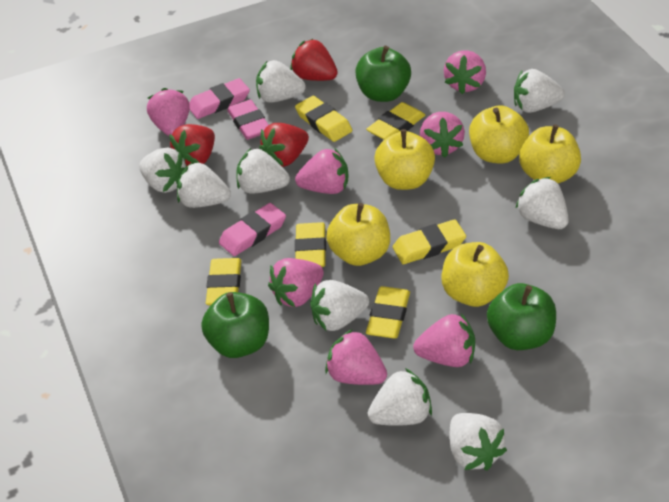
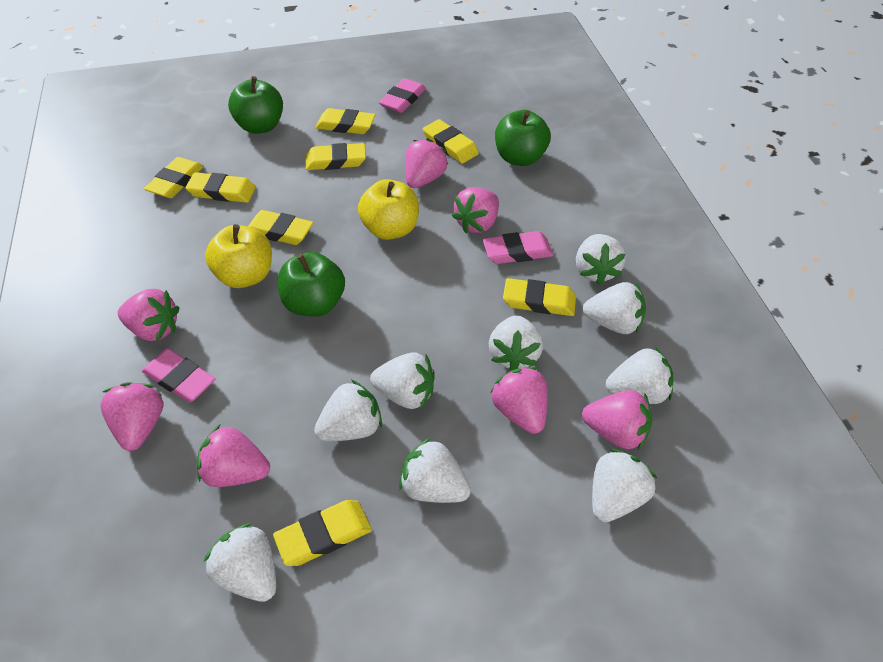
red strawberry: 3 -> 0
yellow apple: 5 -> 2
yellow eraser: 6 -> 8

